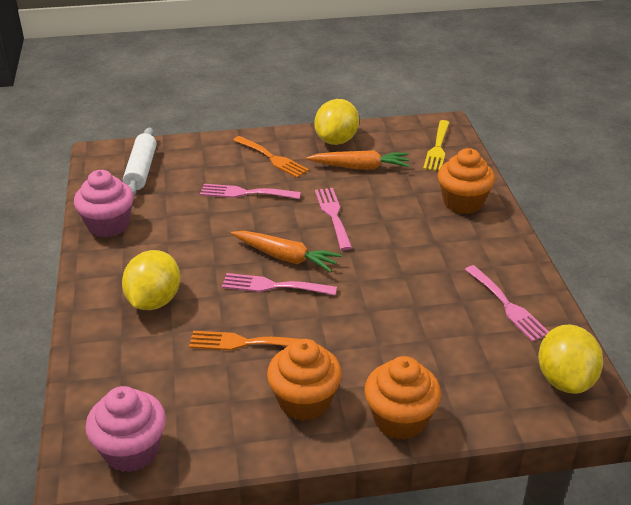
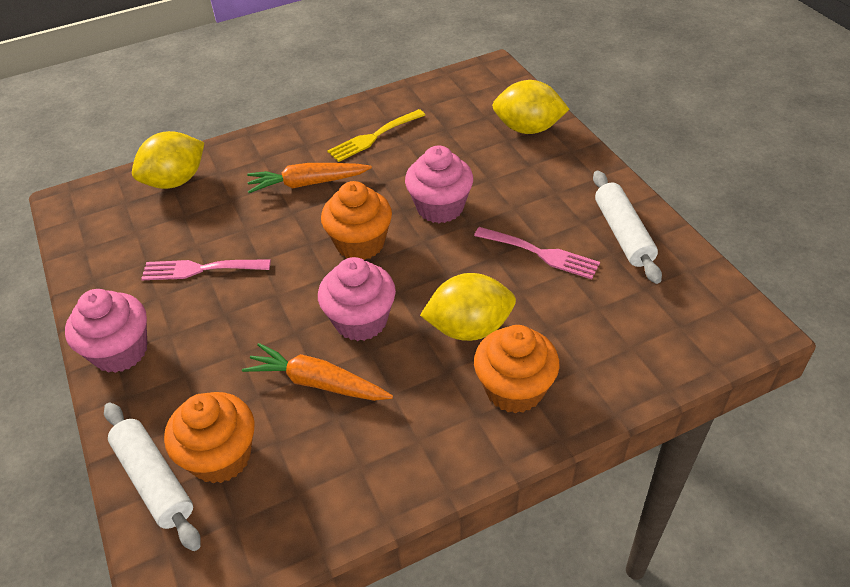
orange fork: 2 -> 0
pink cupcake: 2 -> 3
pink fork: 4 -> 2
white rolling pin: 1 -> 2

